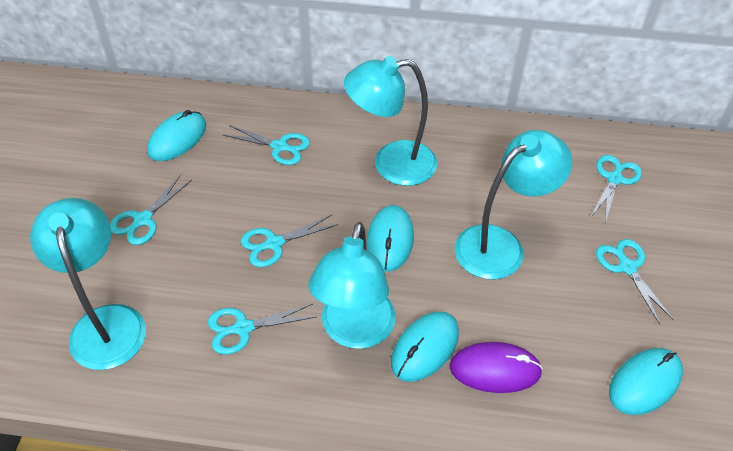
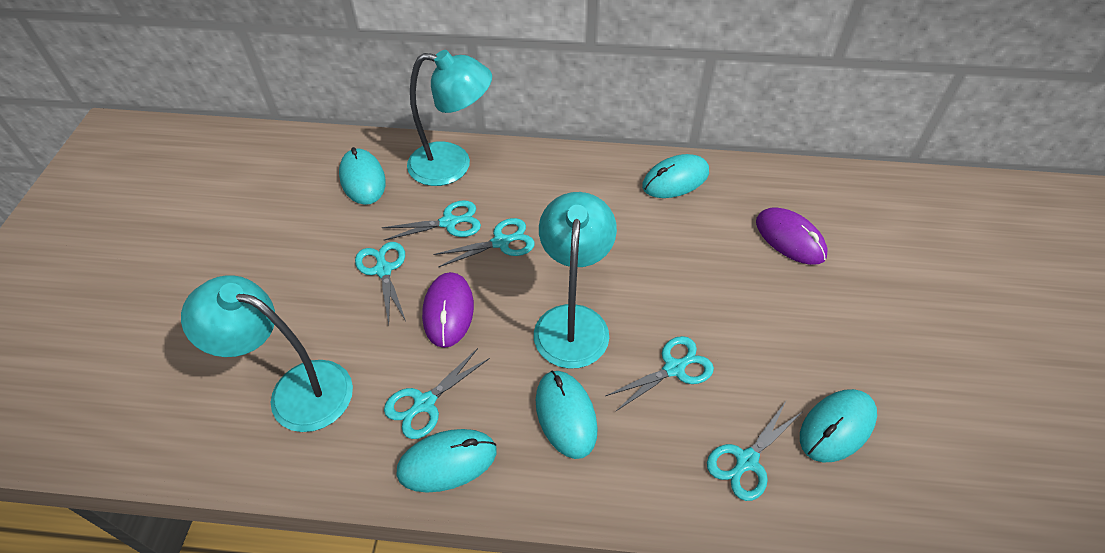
purple mouse: 1 -> 2
turquoise lamp: 4 -> 3
turquoise mouse: 4 -> 5

